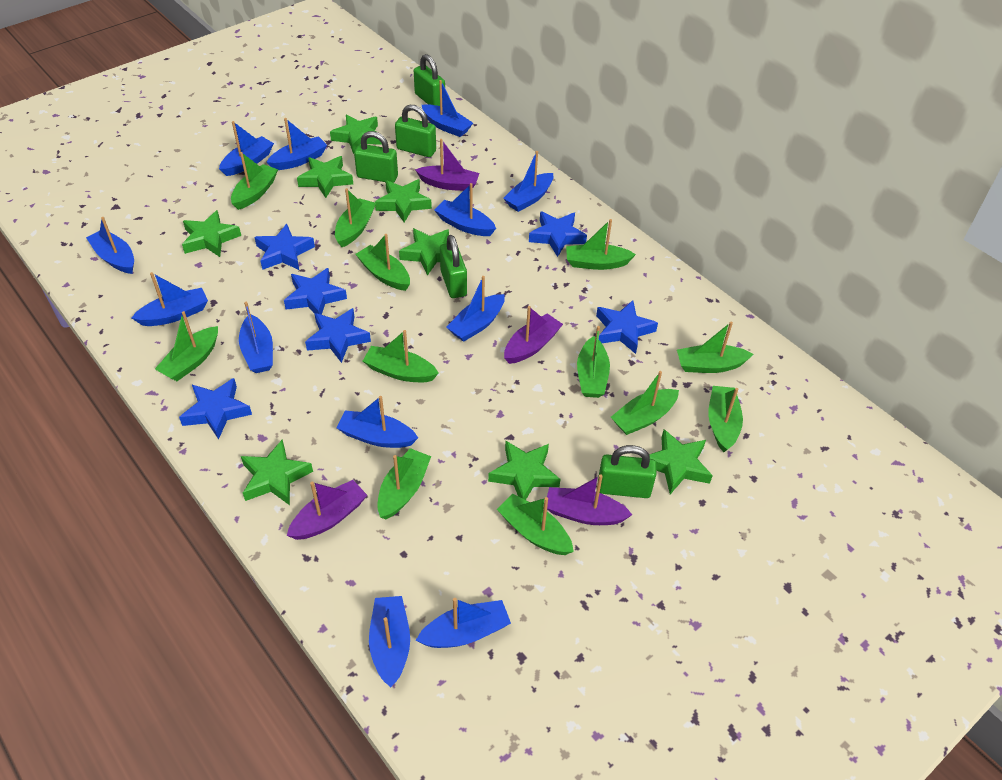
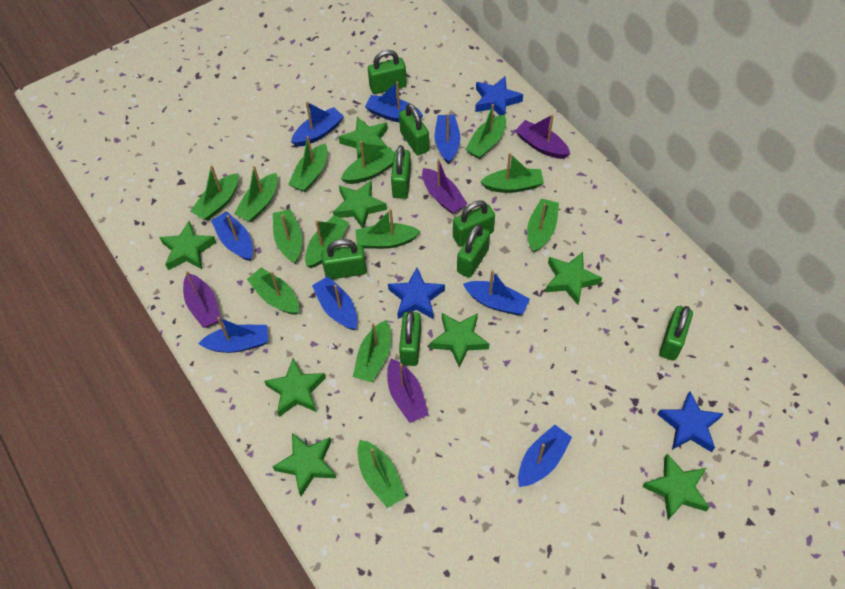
blue boat: 12 -> 8
blue star: 6 -> 3
green boat: 12 -> 13
green padlock: 5 -> 8

